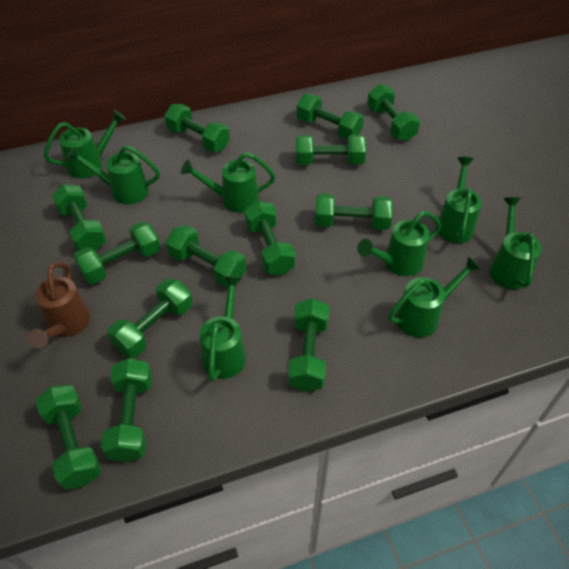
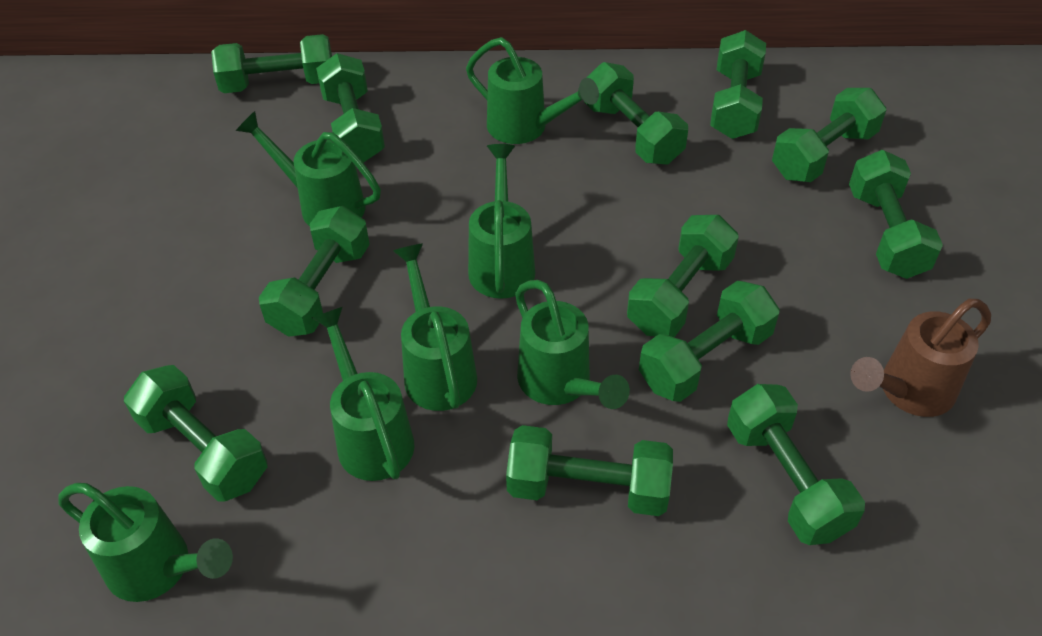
green dumbbell: 13 -> 12
green watering can: 8 -> 7

